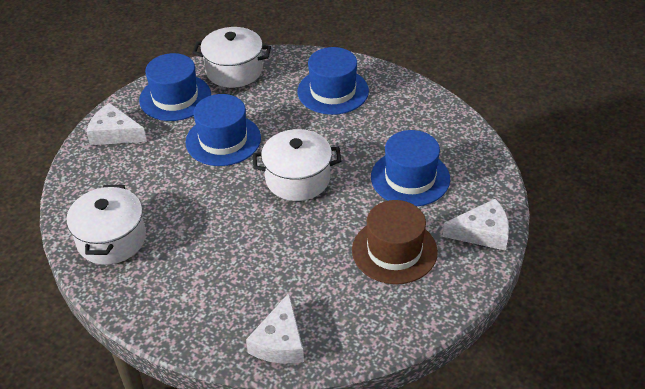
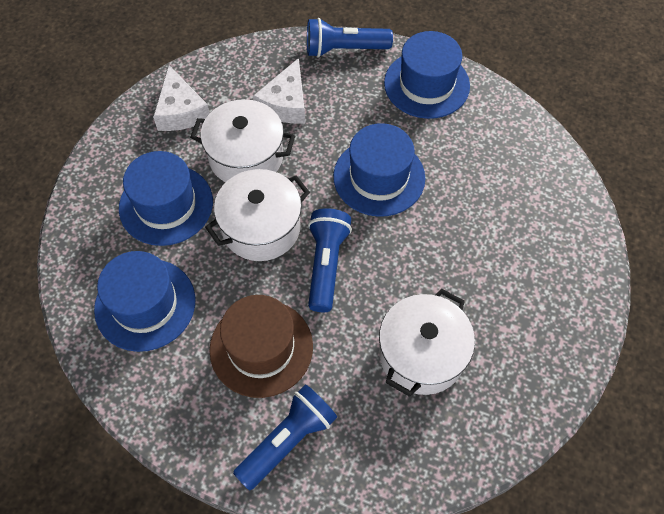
blue flashlight: 0 -> 3
white cheese: 3 -> 2

